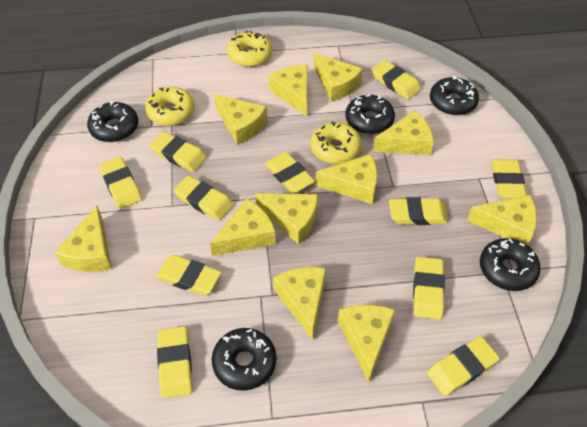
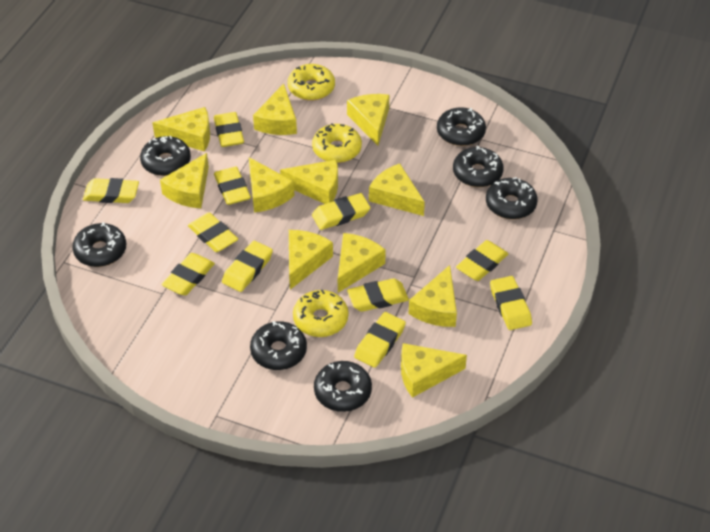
black donut: 5 -> 7

